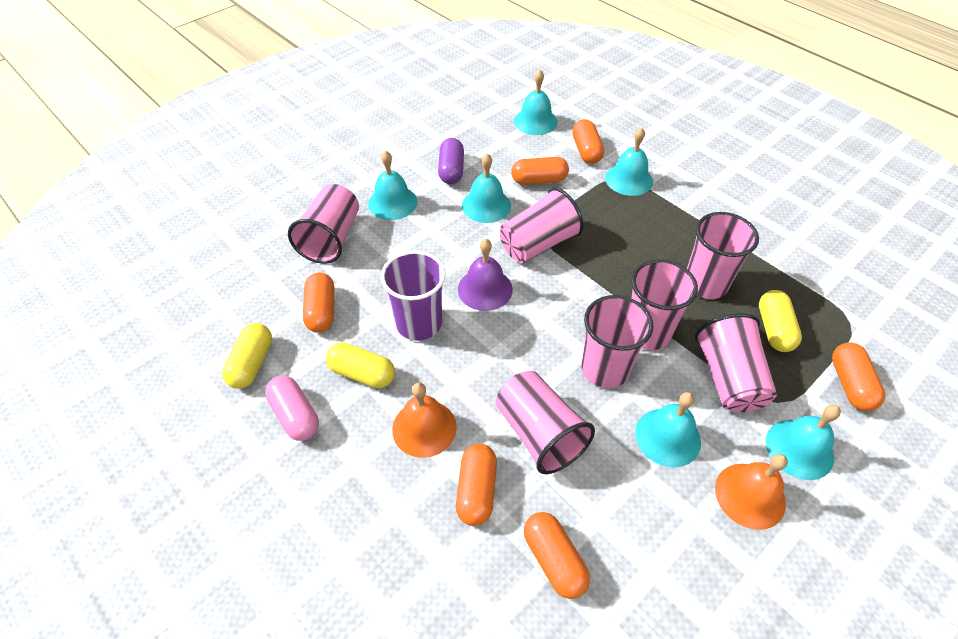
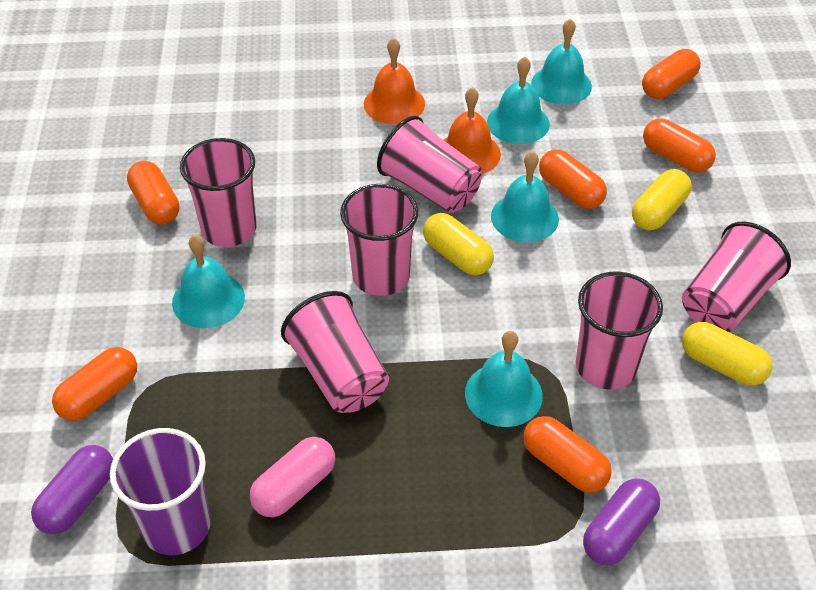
pink cup: 7 -> 6
purple bell: 1 -> 0
purple capsule: 1 -> 2
turquoise bell: 6 -> 5

